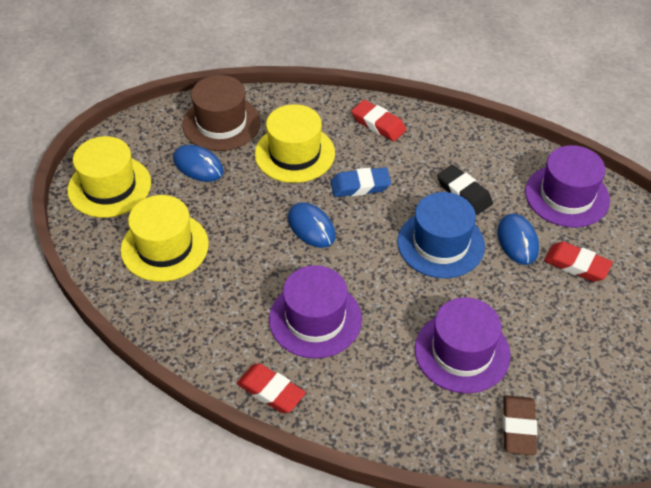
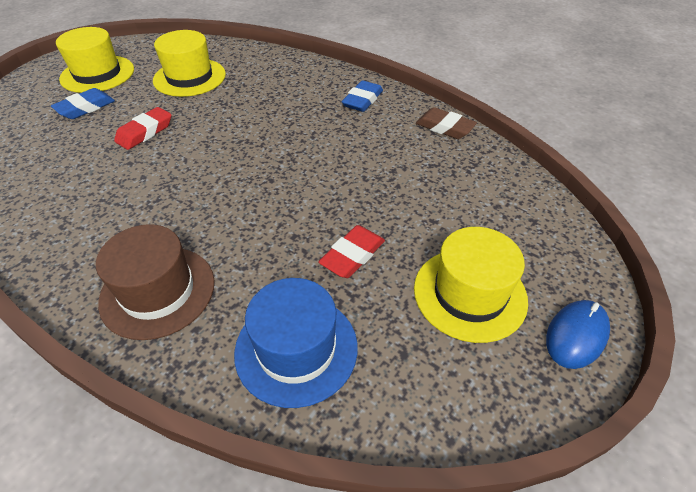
black eraser: 1 -> 0
blue eraser: 1 -> 2
blue mouse: 3 -> 1
purple hat: 3 -> 0
red eraser: 3 -> 2

